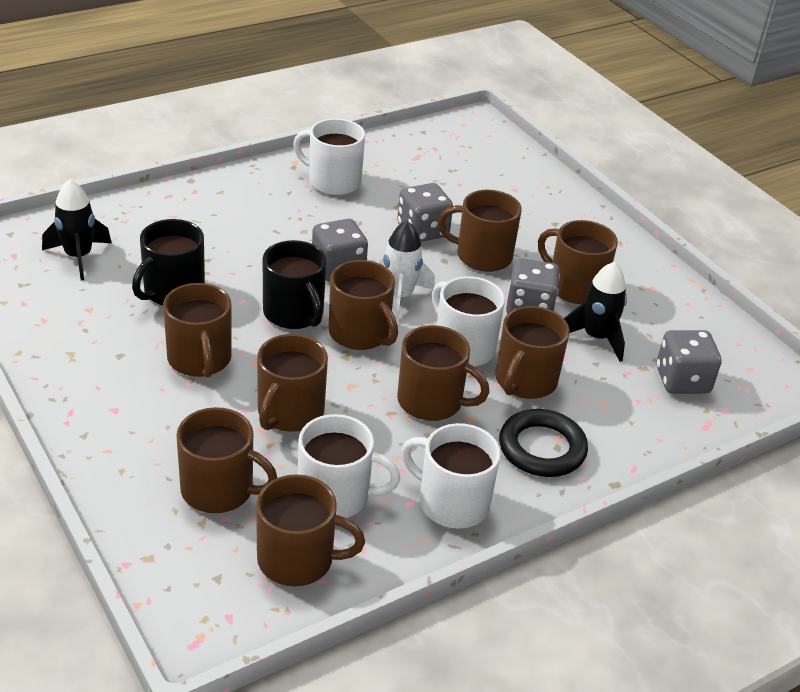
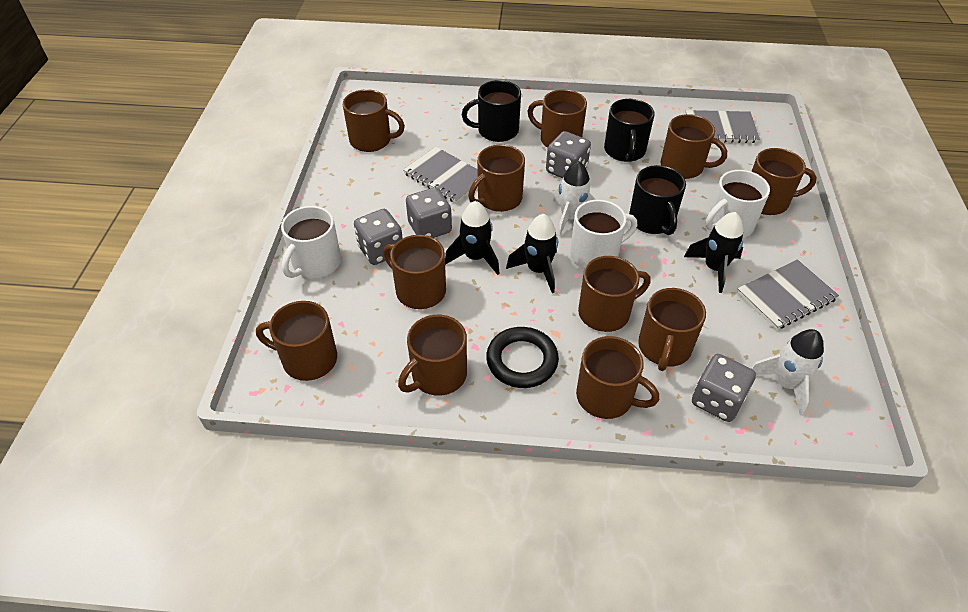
black mug: 2 -> 3
black rocket: 2 -> 3
brown mug: 9 -> 11
grey notebook: 0 -> 3
white mug: 4 -> 3
white rocket: 1 -> 2

